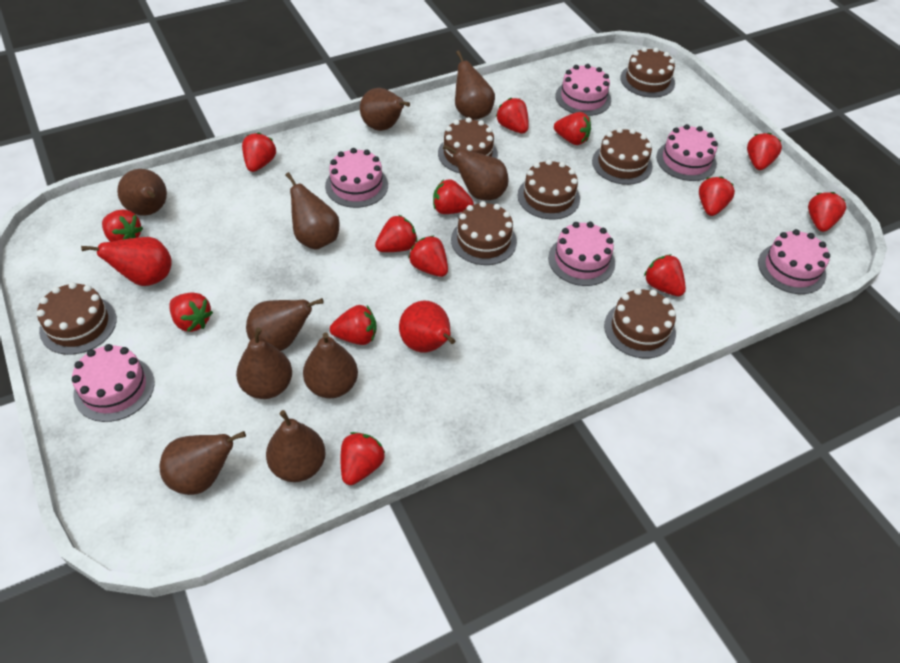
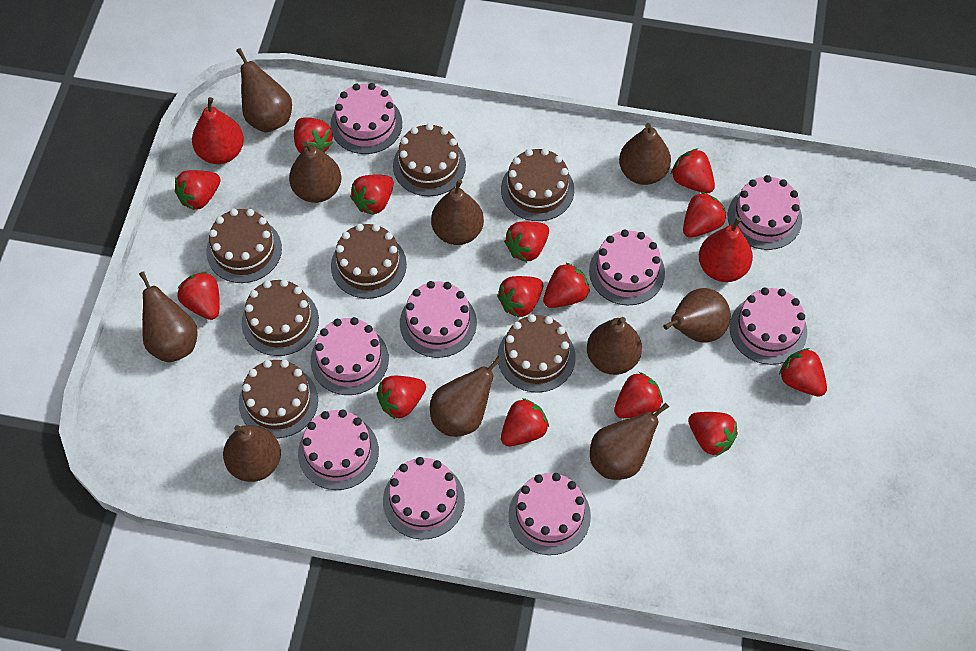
pink cake: 6 -> 9

